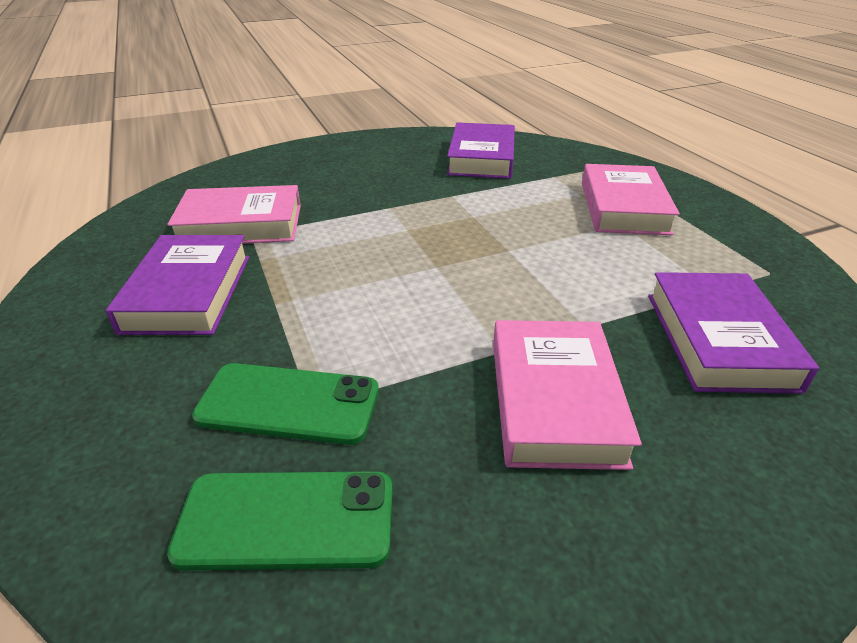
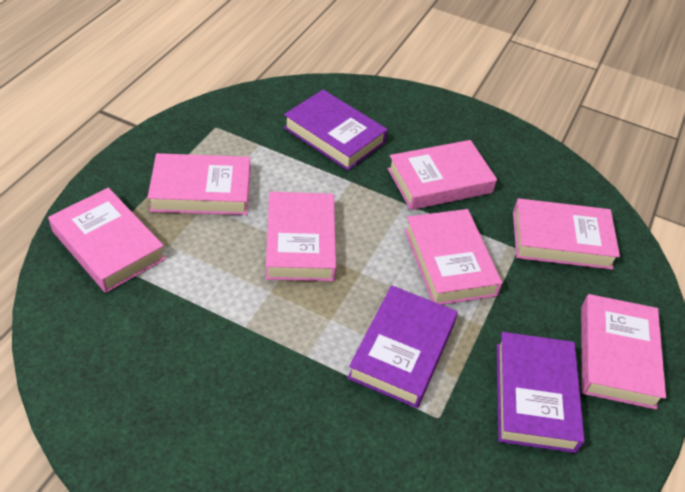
green phone: 2 -> 0
pink book: 3 -> 7

